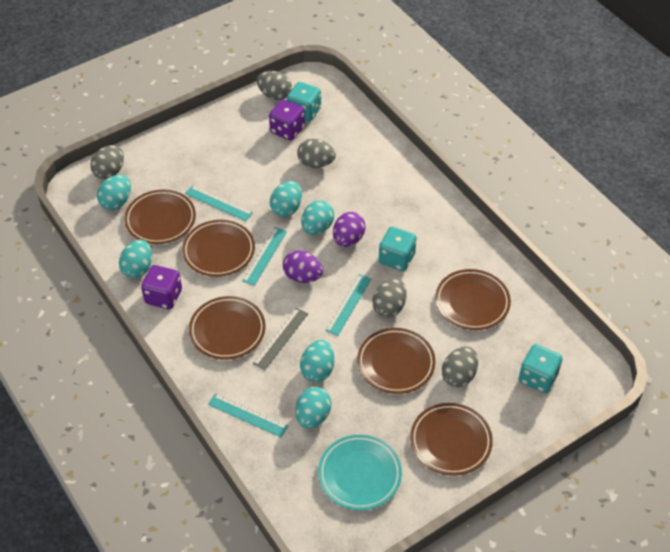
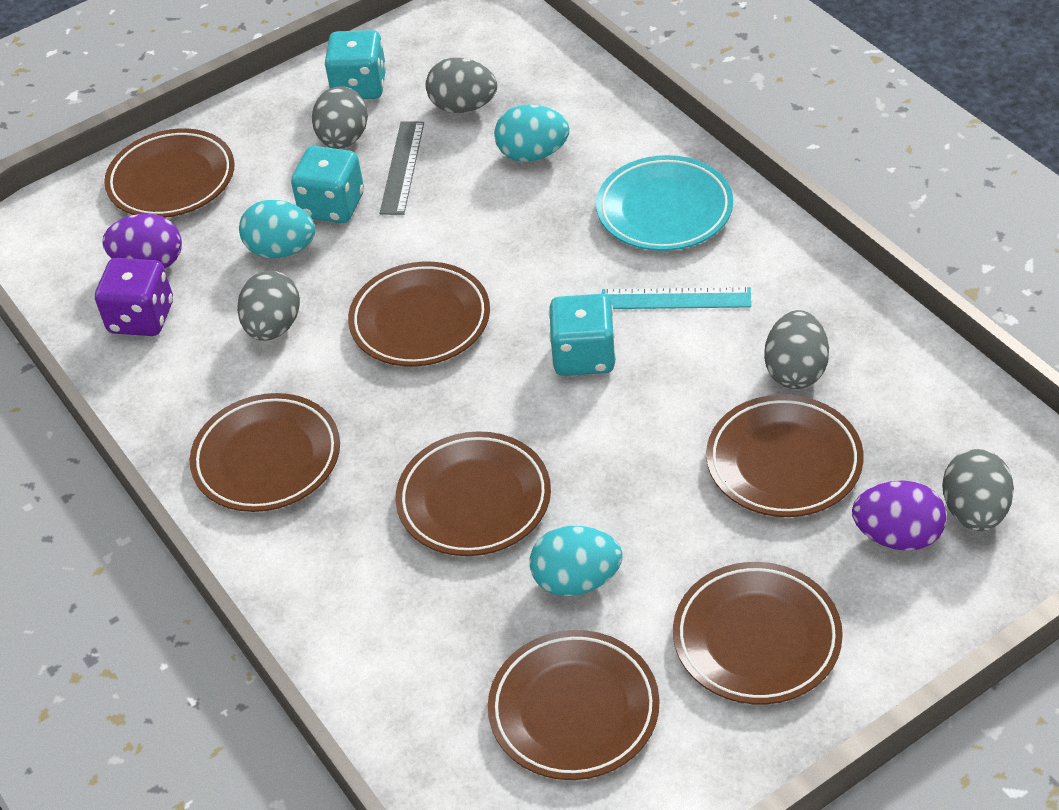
brown plate: 6 -> 7
purple dice: 2 -> 1
turquoise egg: 6 -> 3
turquoise ruler: 4 -> 1

